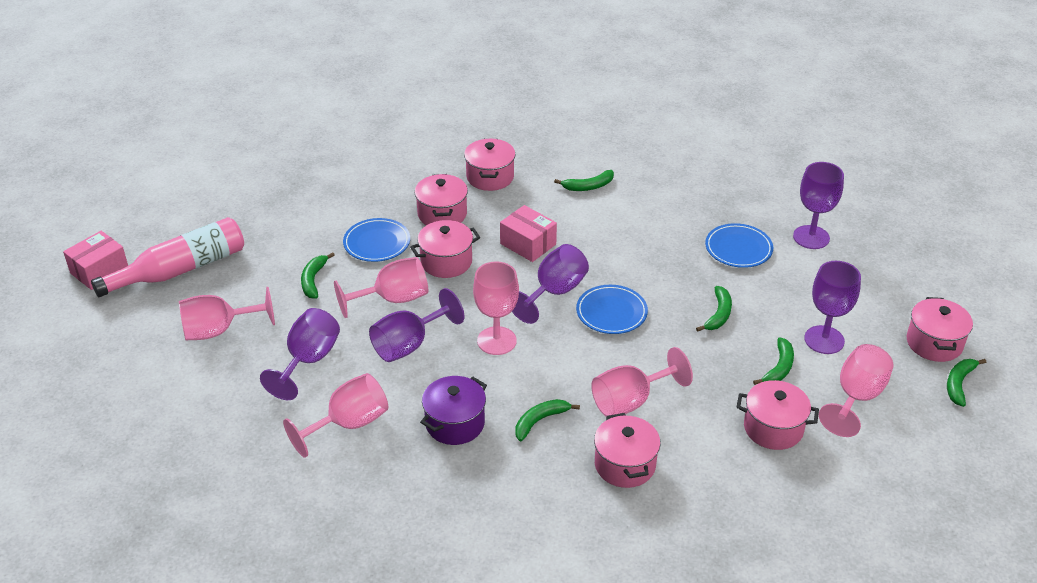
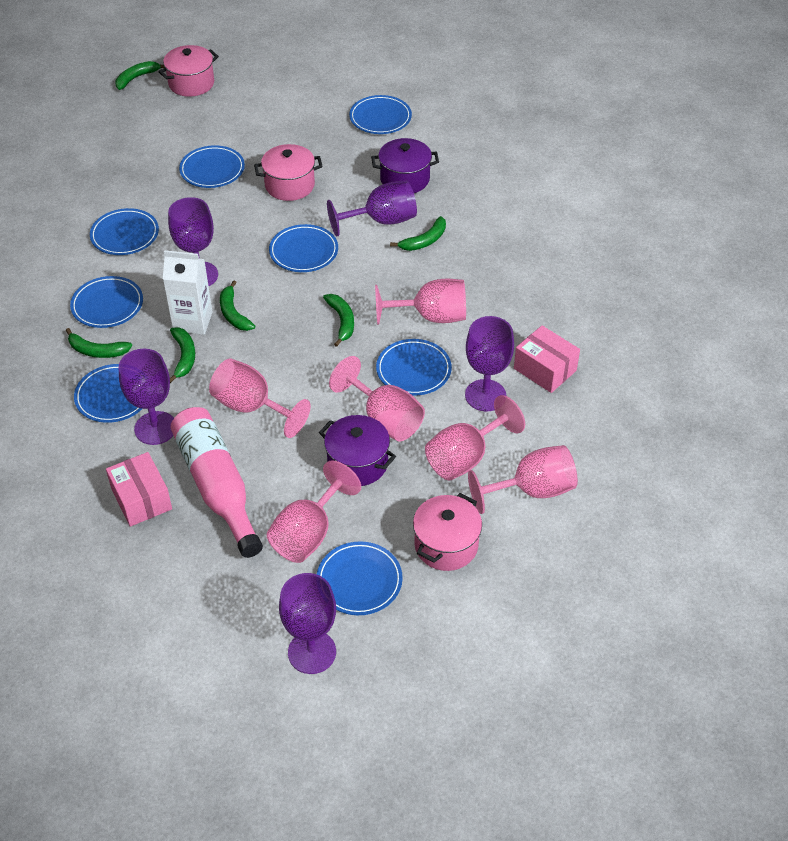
blue plate: 3 -> 8
pink pot: 6 -> 3
purple pot: 1 -> 2
white carton: 0 -> 1

